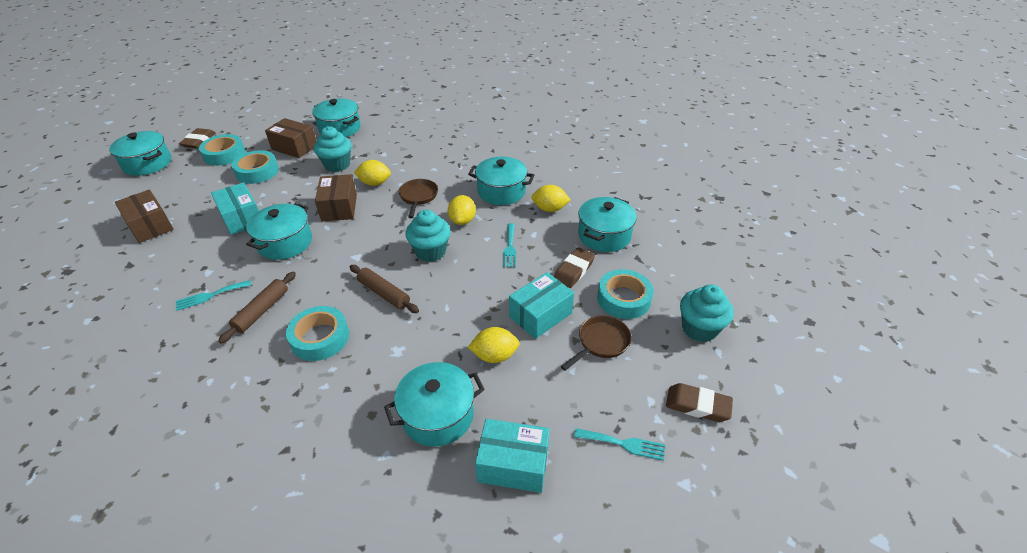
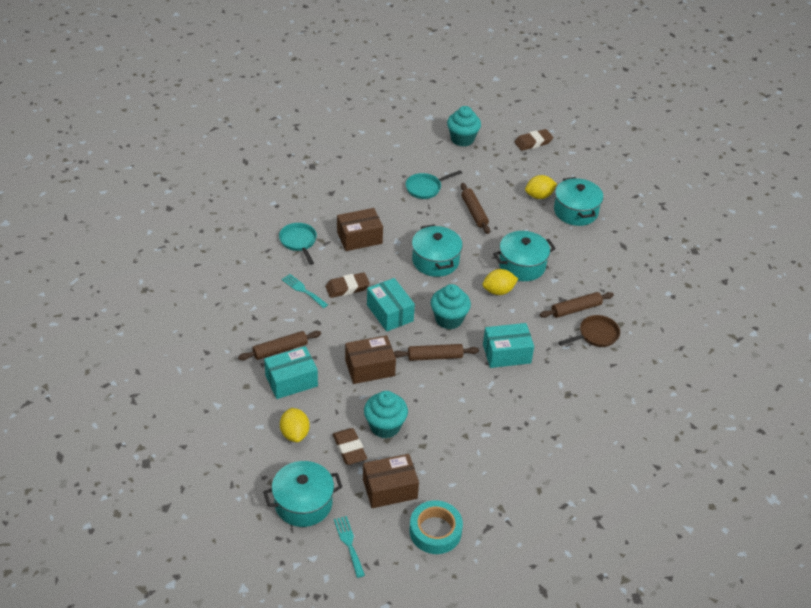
brown pan: 2 -> 1
brown rolling pin: 2 -> 4
turquoise fork: 3 -> 2
turquoise pan: 0 -> 2
turquoise pot: 6 -> 4
turquoise tape: 4 -> 1
yellow lemon: 4 -> 3

